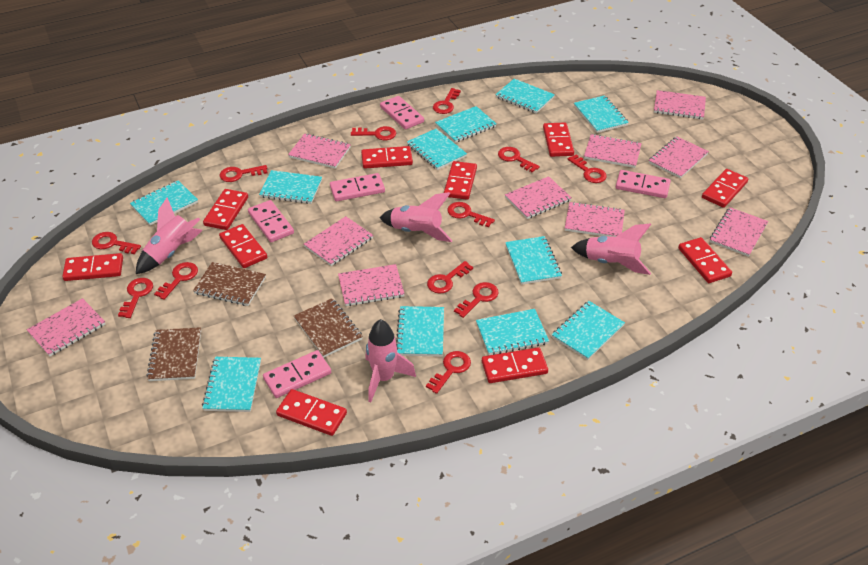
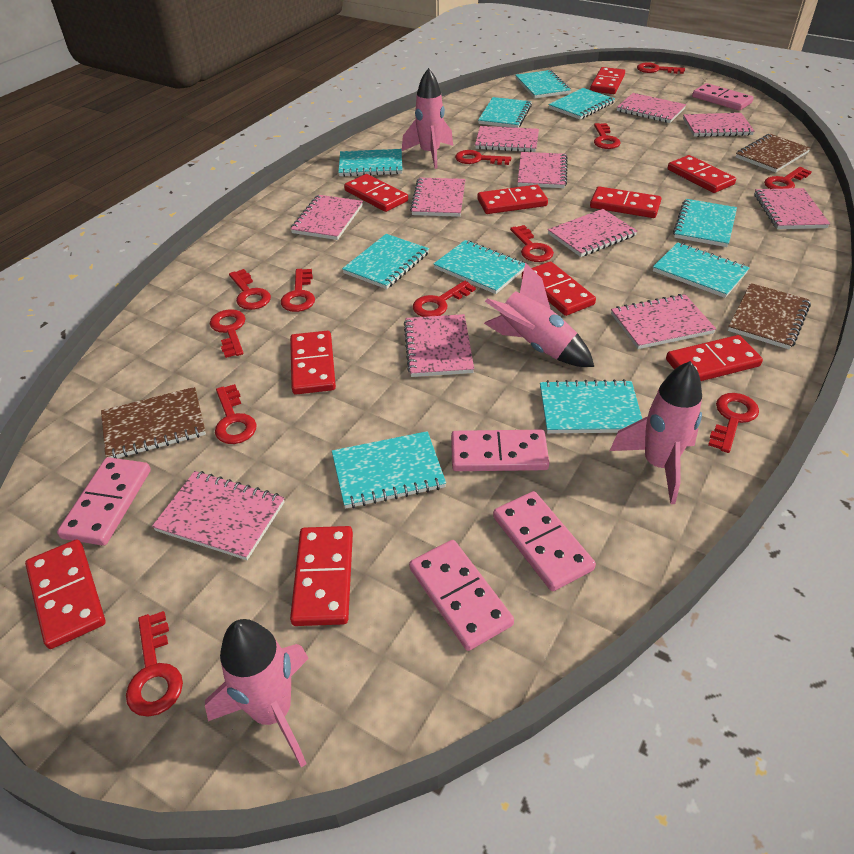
pink notebook: 10 -> 11
turquoise notebook: 11 -> 10

